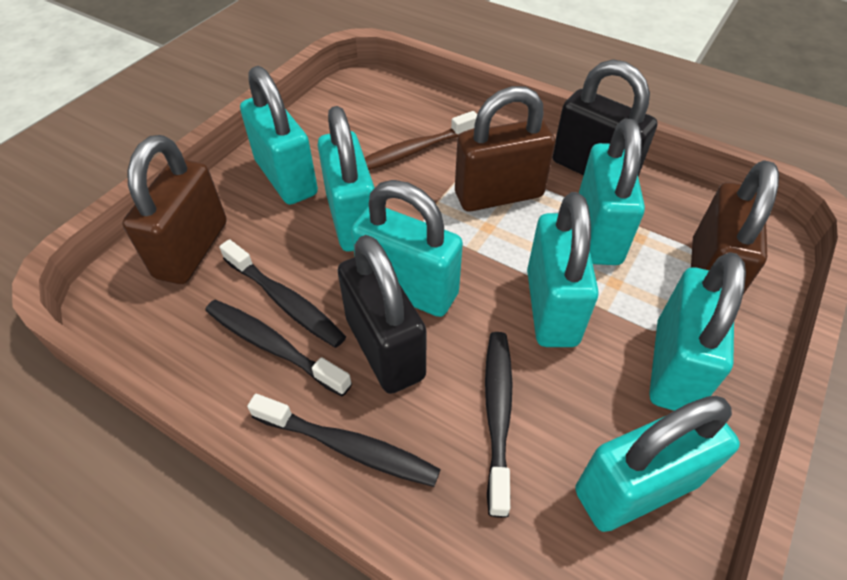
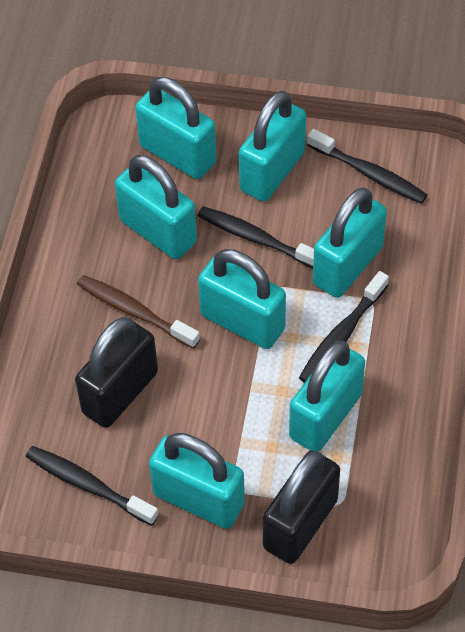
brown padlock: 3 -> 0

